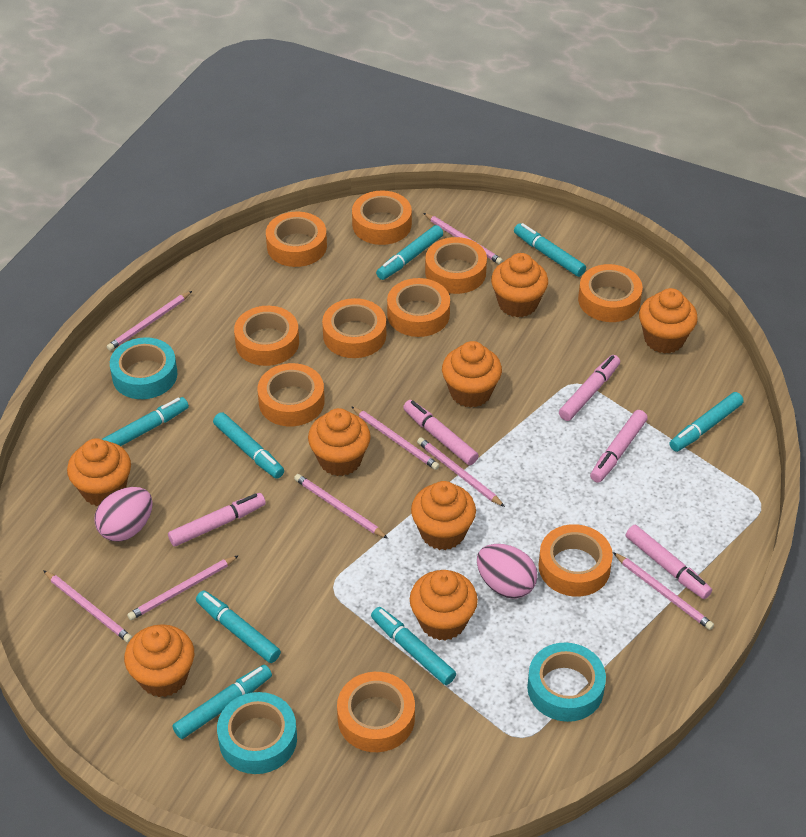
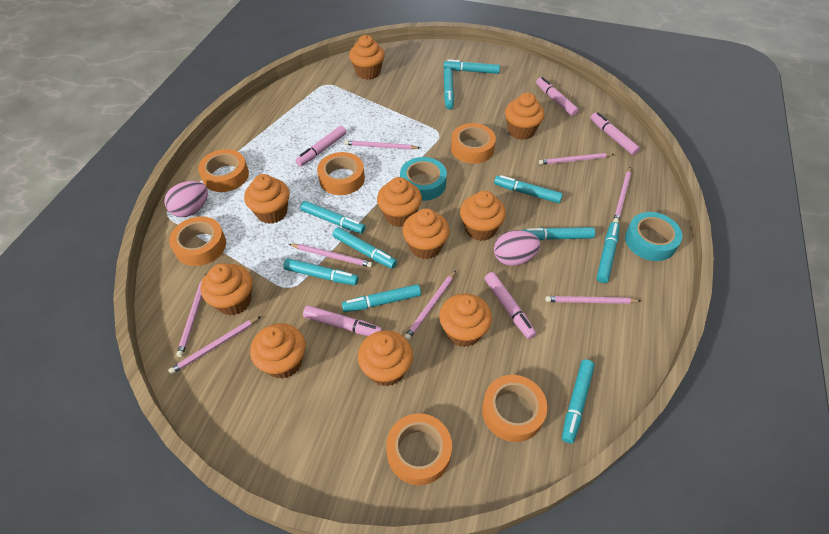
orange cupcake: 8 -> 10
orange tape: 10 -> 6
turquoise marker: 8 -> 10
turquoise tape: 3 -> 2

